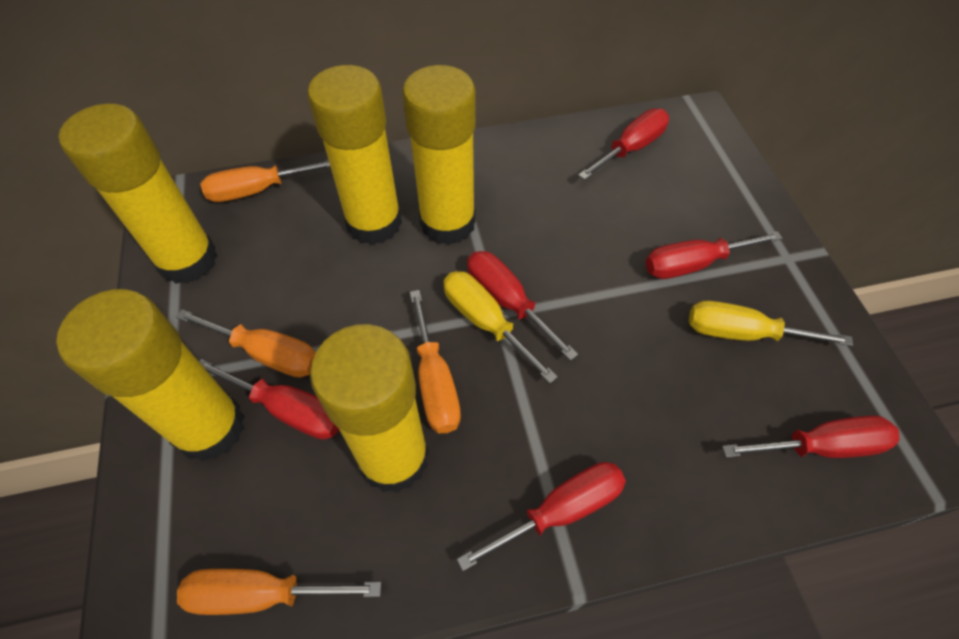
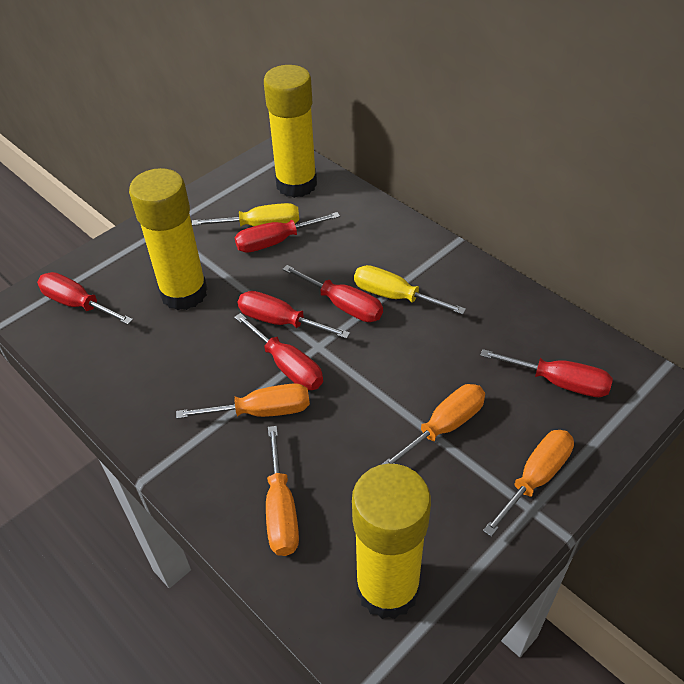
yellow glue stick: 5 -> 3

